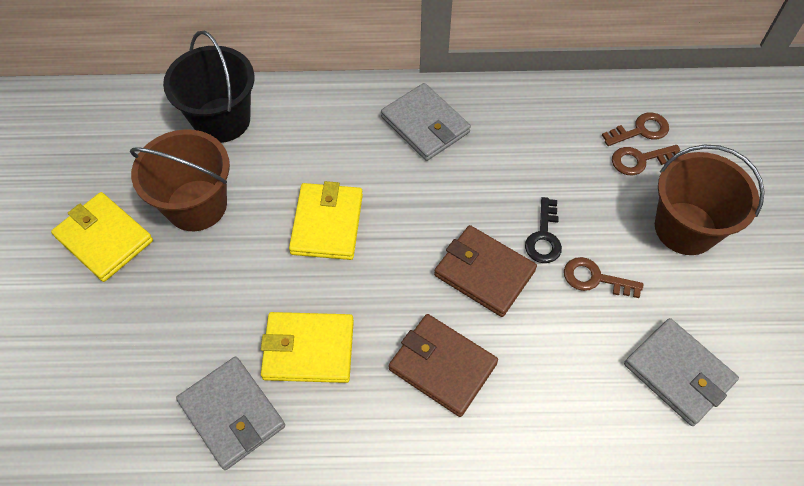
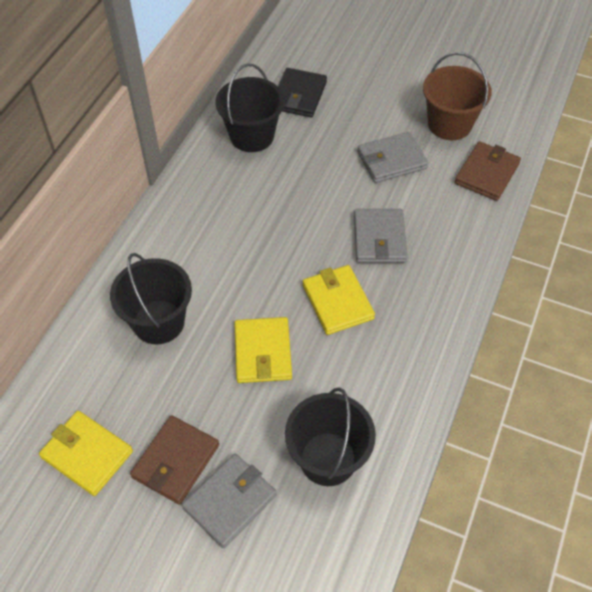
black bucket: 1 -> 3
black key: 1 -> 0
black wallet: 0 -> 1
brown bucket: 2 -> 1
brown key: 3 -> 0

